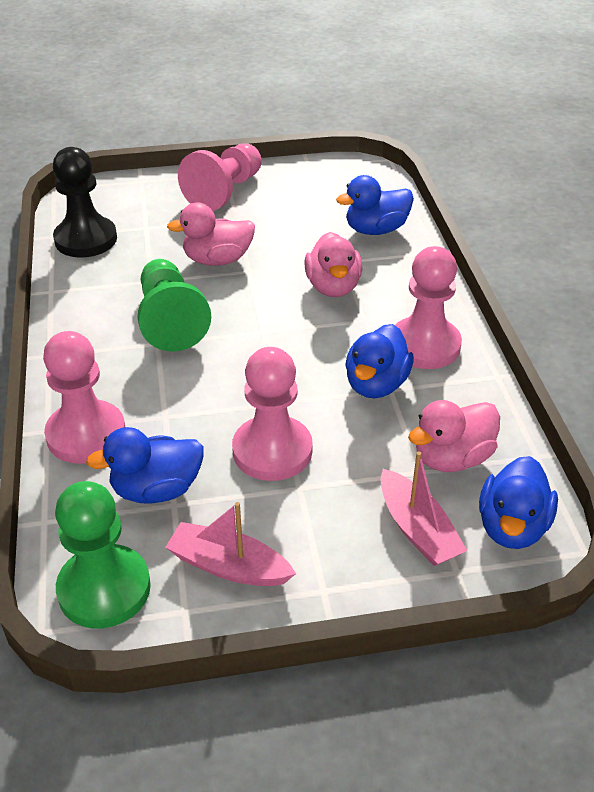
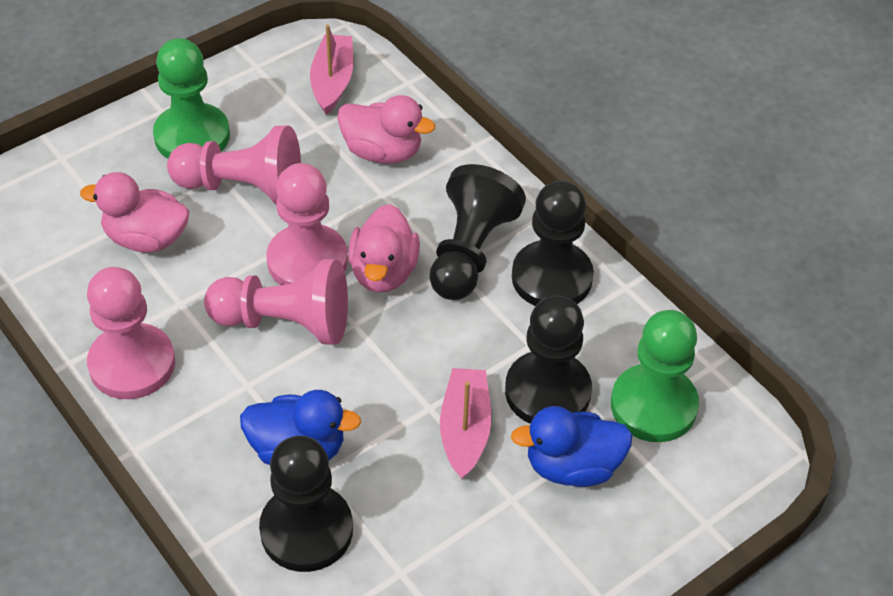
black pawn: 1 -> 4
blue duck: 4 -> 2

